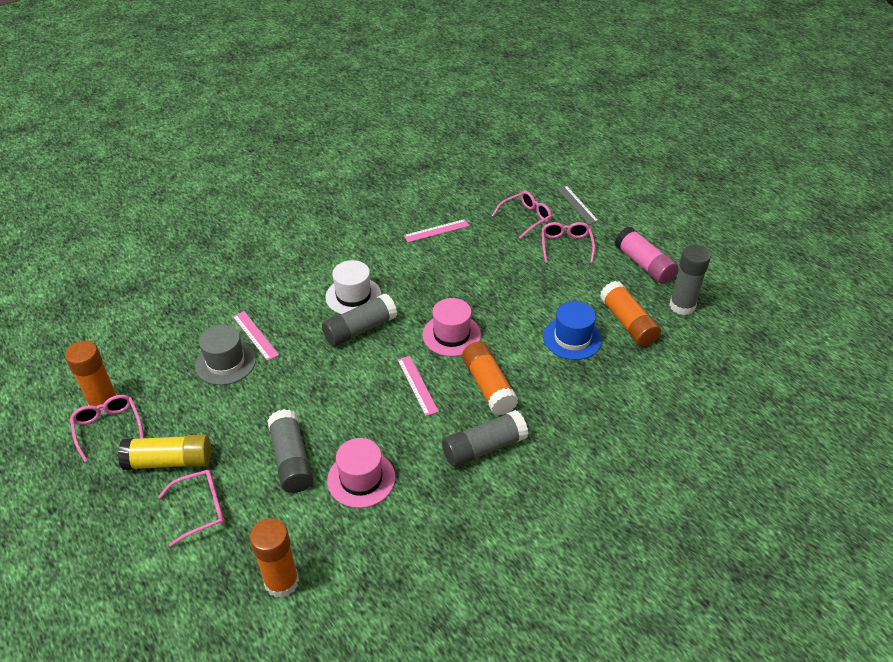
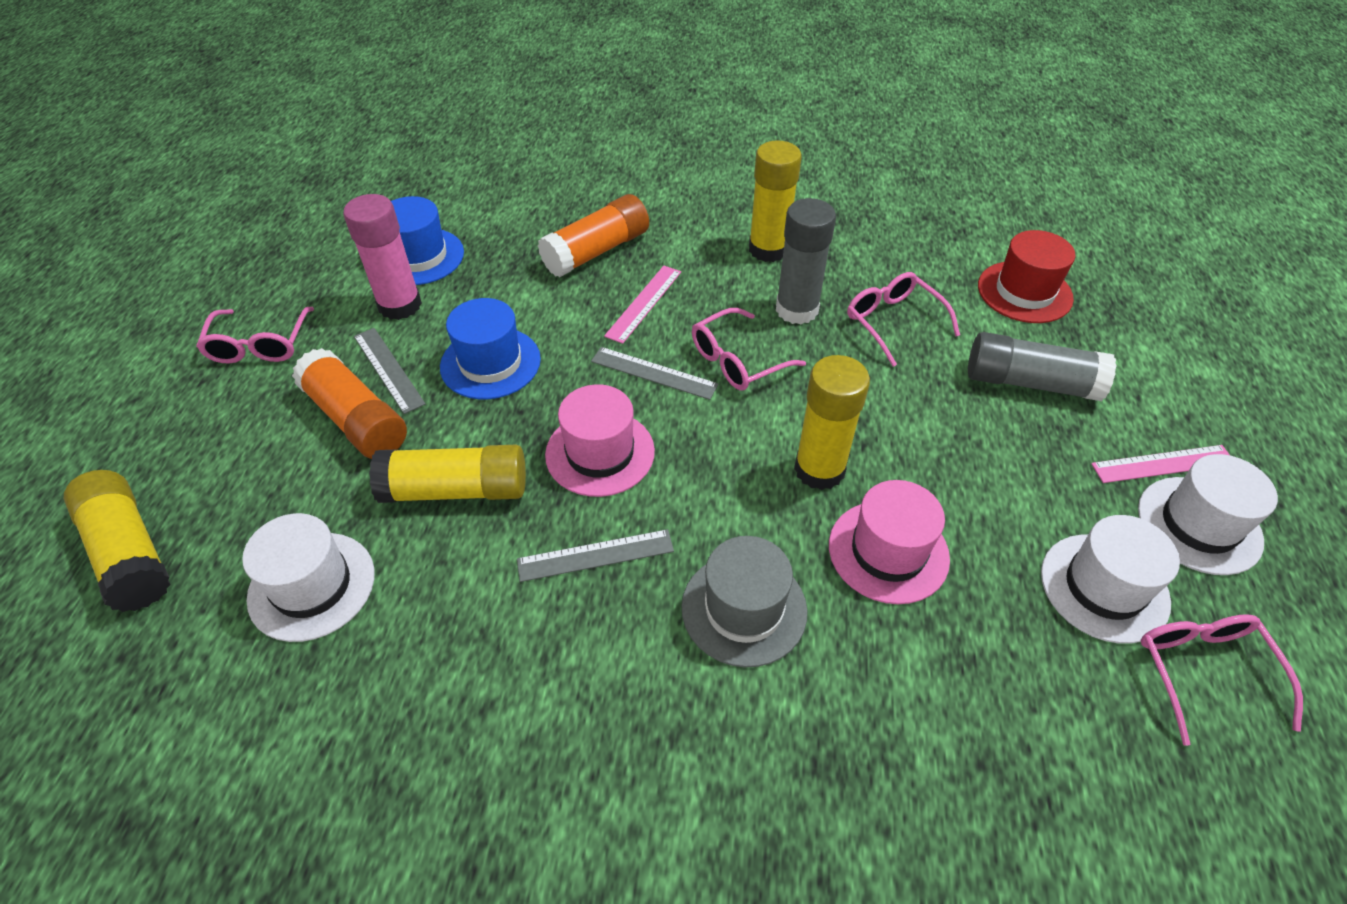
blue hat: 1 -> 2
grey glue stick: 4 -> 2
grey ruler: 1 -> 3
orange glue stick: 4 -> 2
pink ruler: 3 -> 2
red hat: 0 -> 1
white hat: 1 -> 3
yellow glue stick: 1 -> 4

